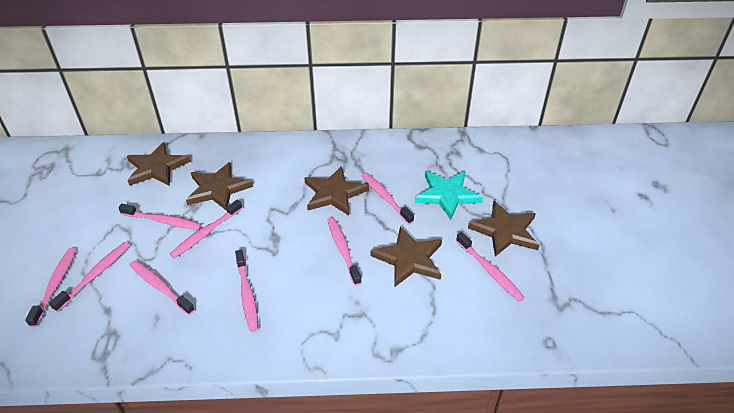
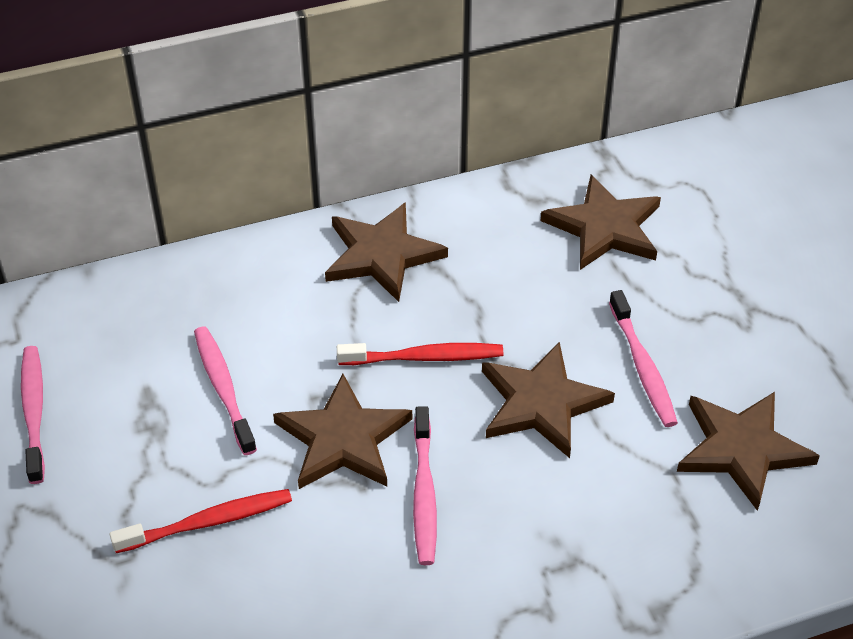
pink toothbrush: 9 -> 4
red toothbrush: 0 -> 2
turquoise star: 1 -> 0

